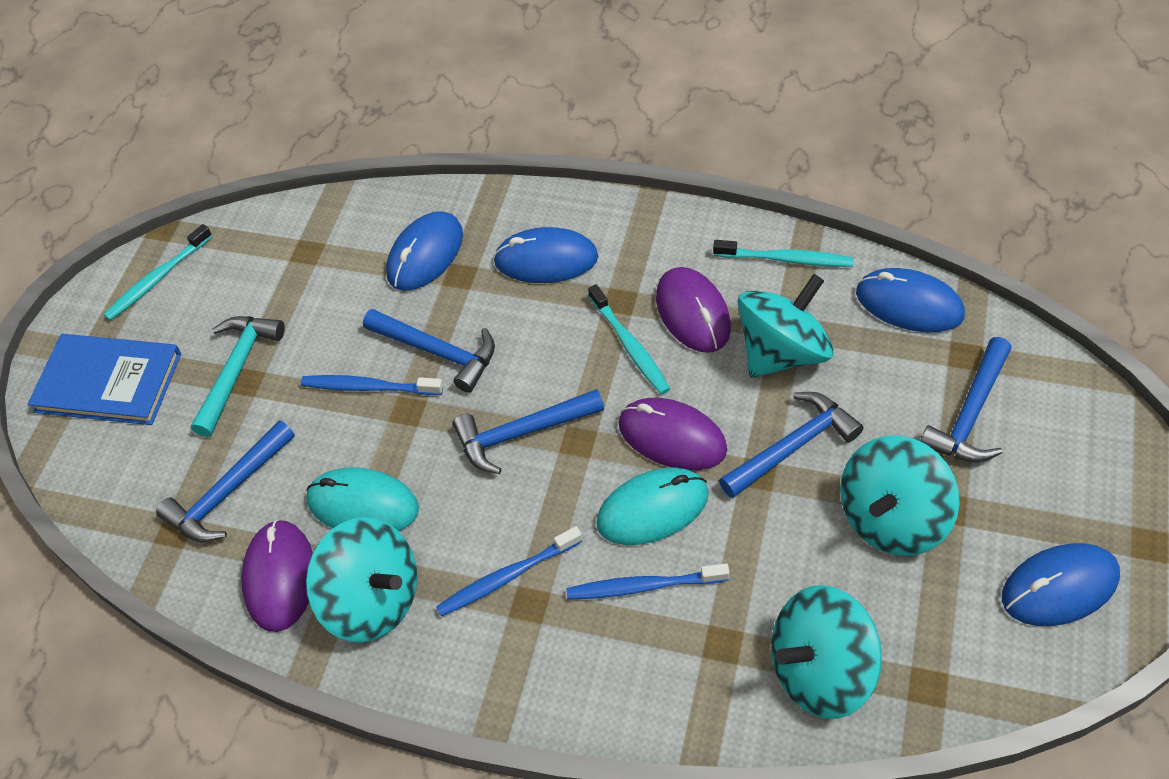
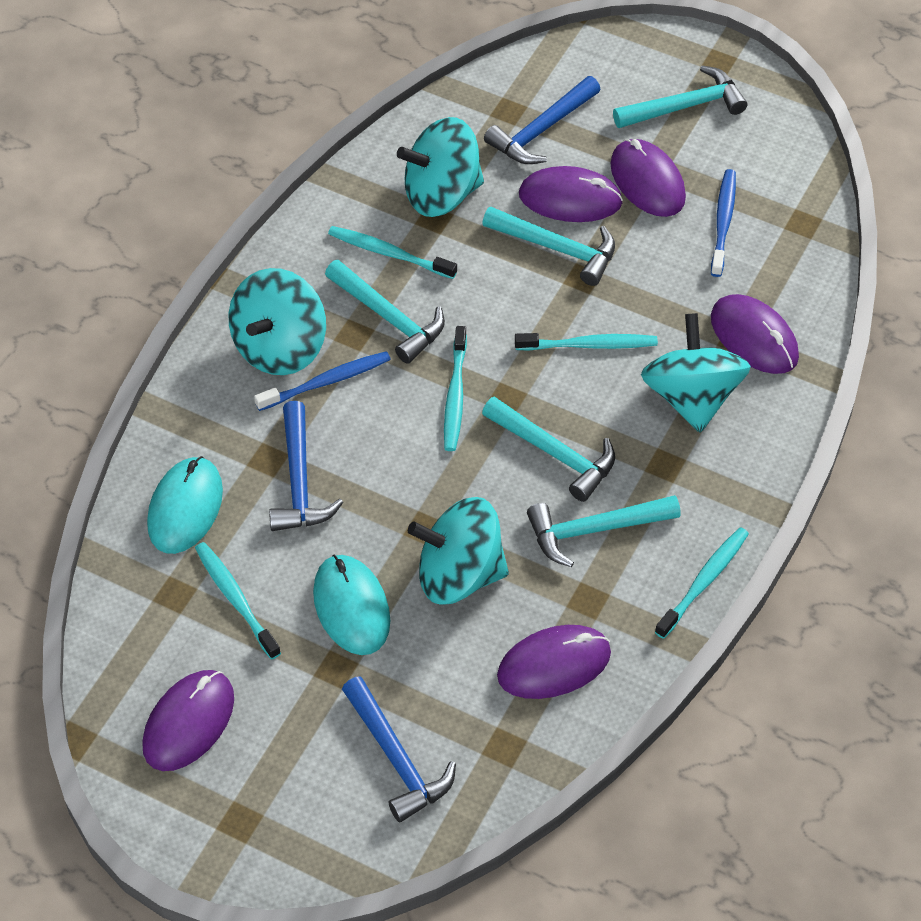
blue book: 1 -> 0
blue hammer: 5 -> 3
blue mouse: 4 -> 0
blue toothbrush: 3 -> 2
purple mouse: 3 -> 5
turquoise hammer: 1 -> 5
turquoise toothbrush: 3 -> 5

